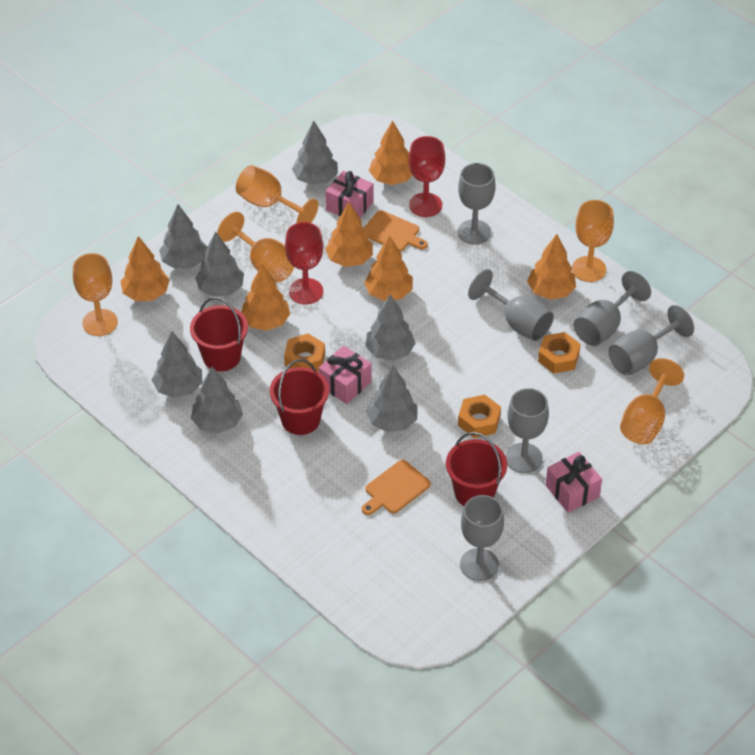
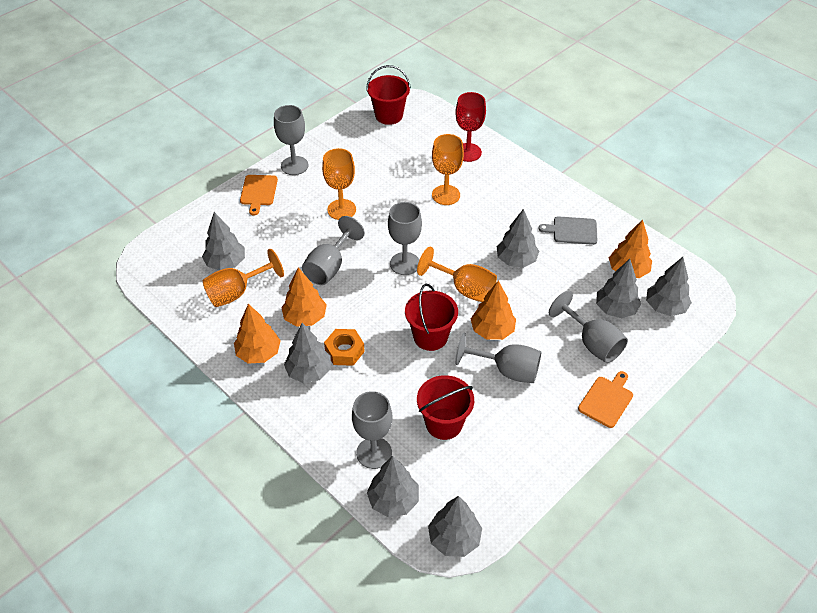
grey cutting board: 0 -> 1
orange goblet: 5 -> 4
orange nut: 3 -> 1
orange tree: 6 -> 4
pink gift: 3 -> 0
red goblet: 2 -> 1

